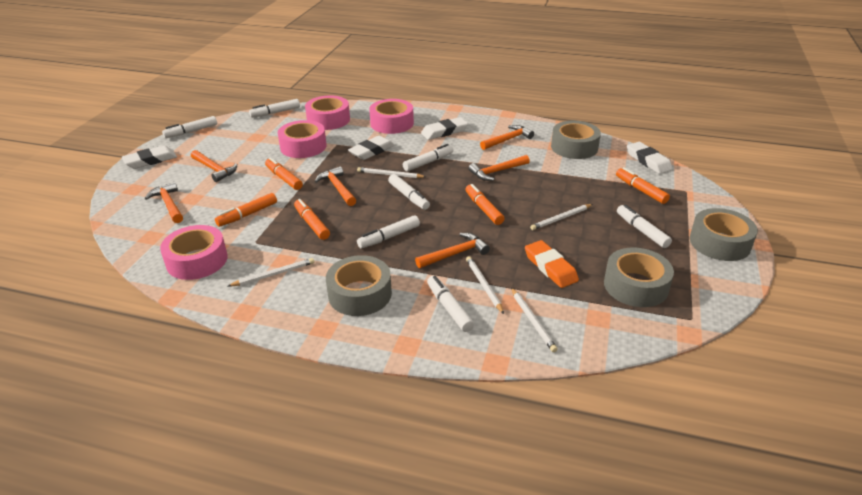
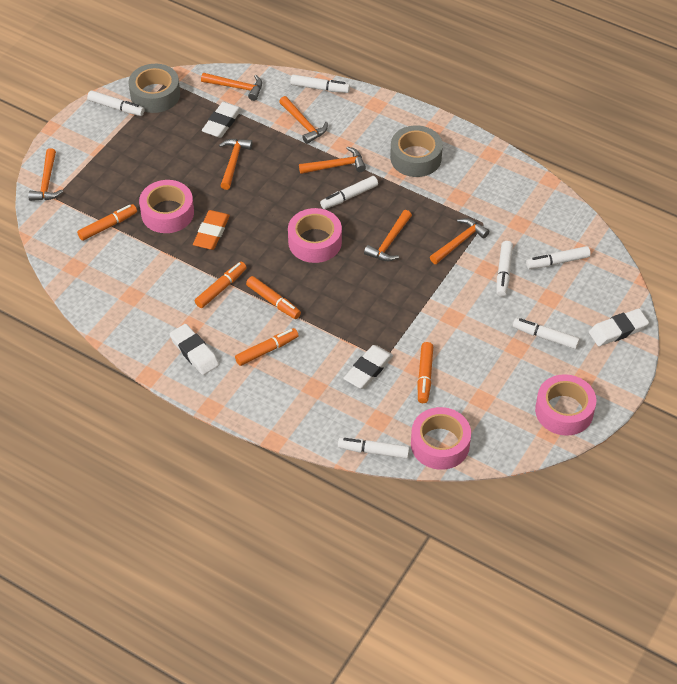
grey tape: 4 -> 2
orange hammer: 6 -> 7
white pencil: 5 -> 0

